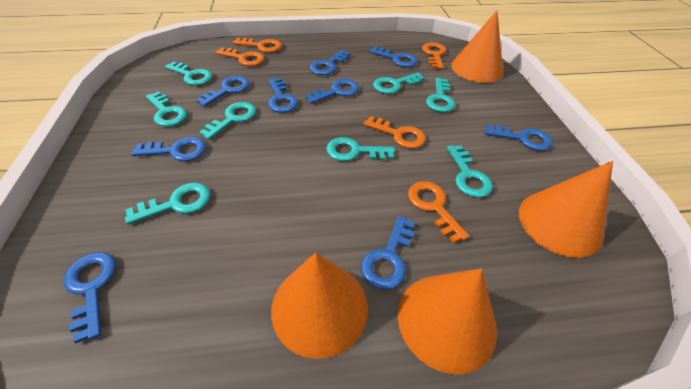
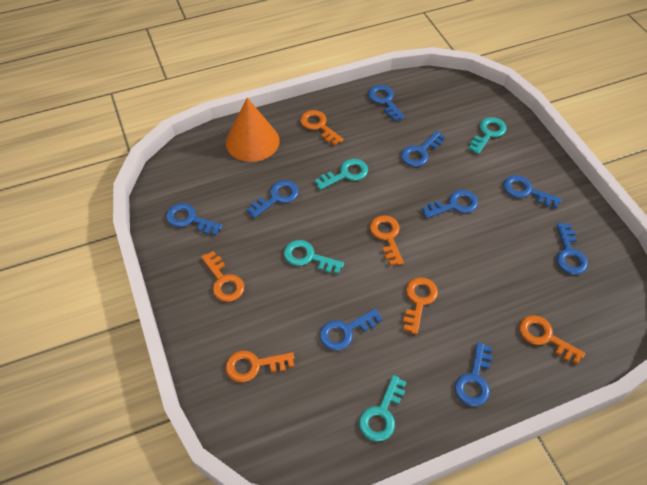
orange cone: 4 -> 1
orange key: 5 -> 6
turquoise key: 8 -> 4

